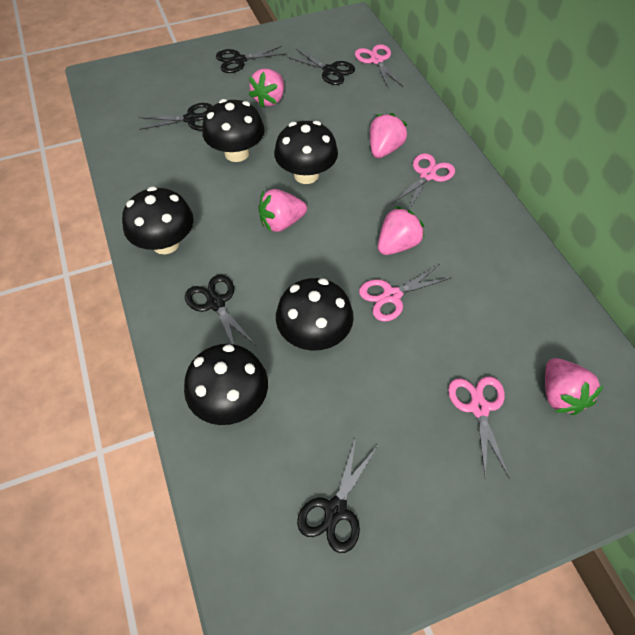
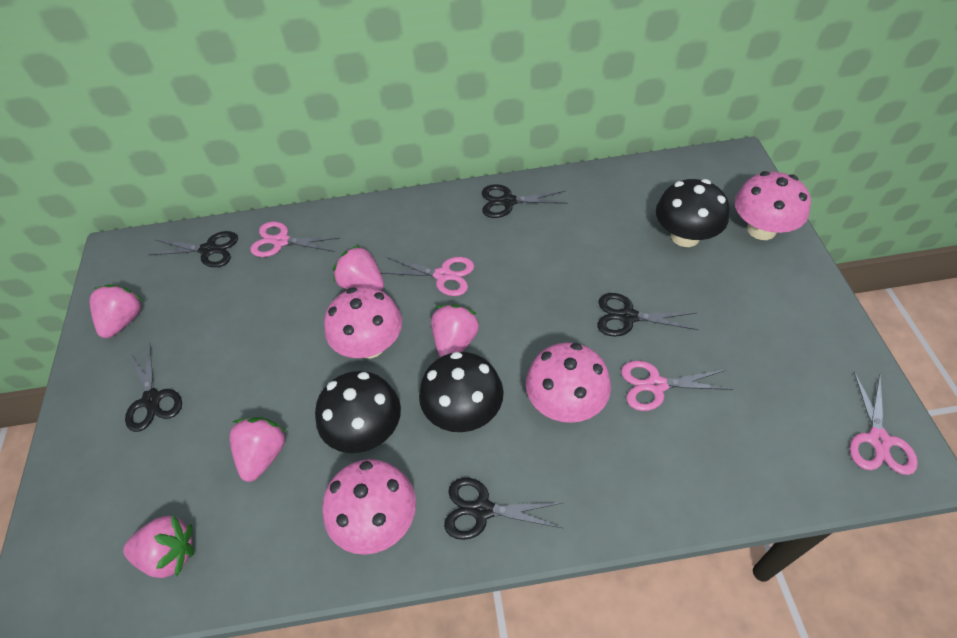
black mushroom: 5 -> 3
pink mushroom: 0 -> 4

